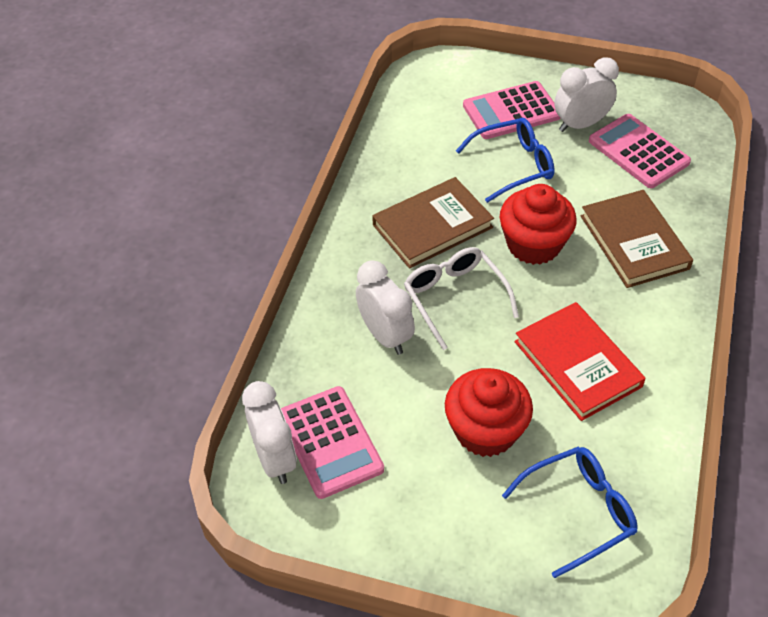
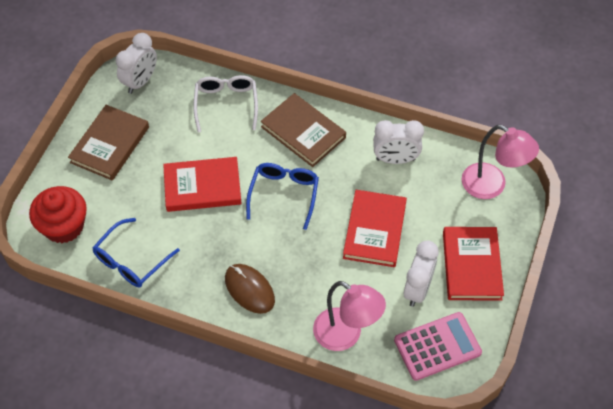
brown mouse: 0 -> 1
pink calculator: 3 -> 1
pink lamp: 0 -> 2
red book: 1 -> 3
red cupcake: 2 -> 1

